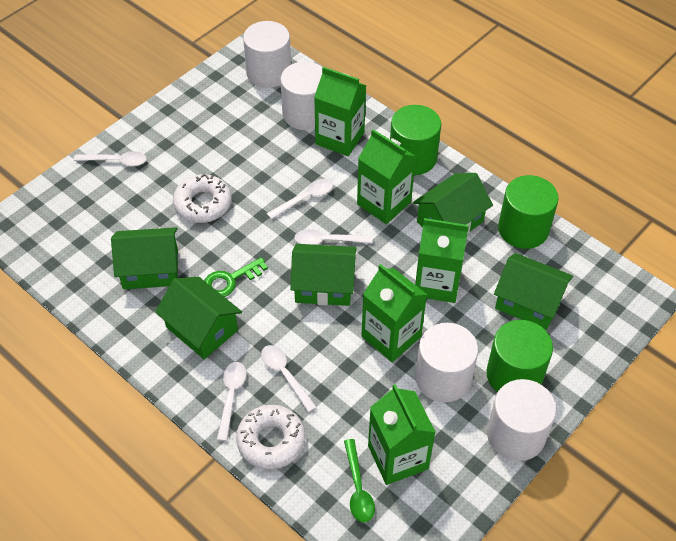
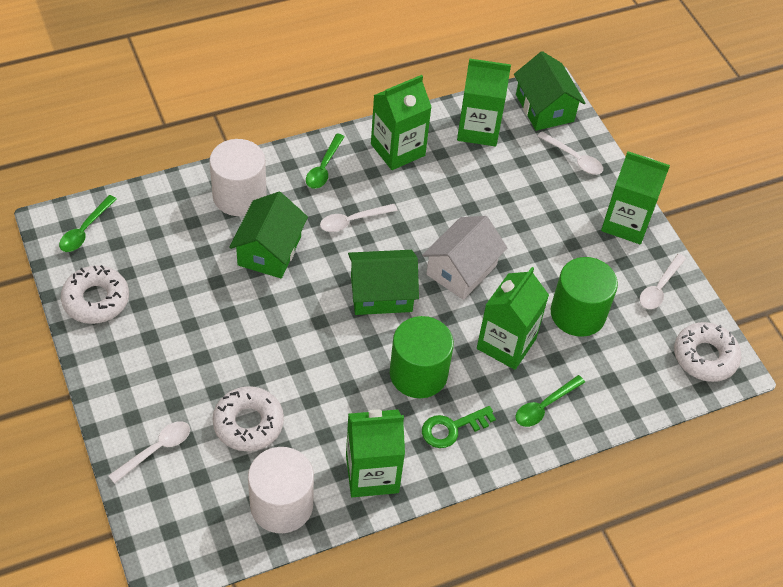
green cylinder: 3 -> 2
green house: 5 -> 3
green spoon: 1 -> 3
white cylinder: 4 -> 2
white donut: 2 -> 3
white house: 0 -> 1
white spoon: 5 -> 4

